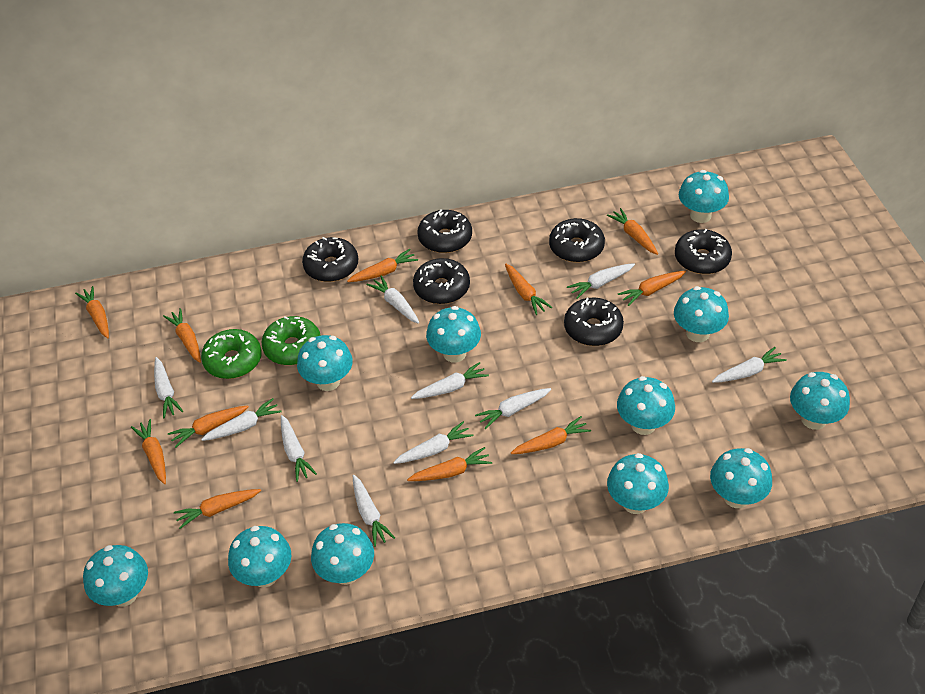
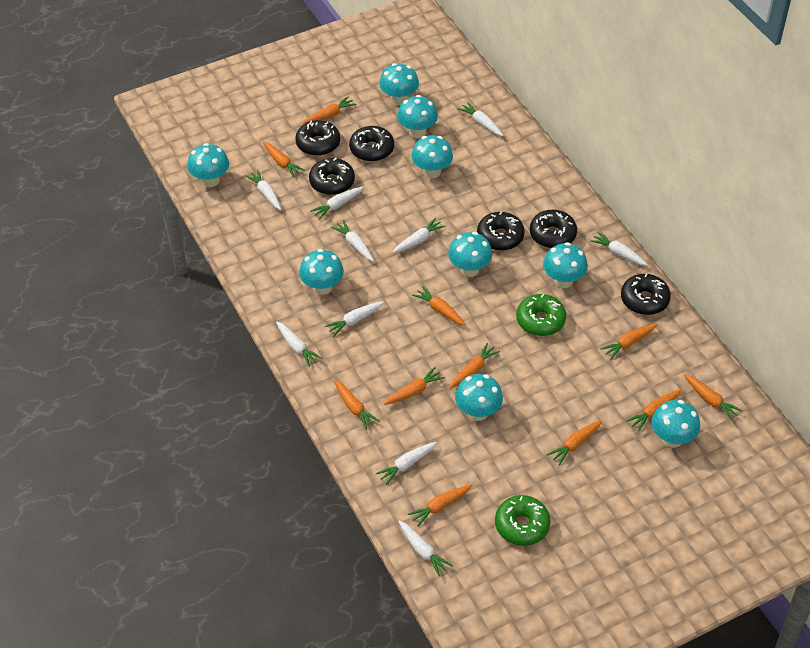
turquoise mushroom: 11 -> 9

